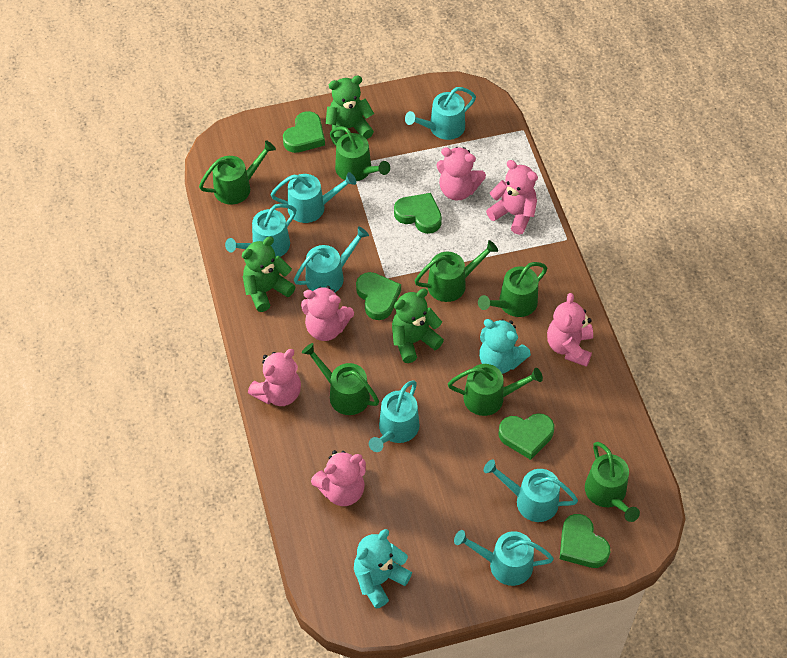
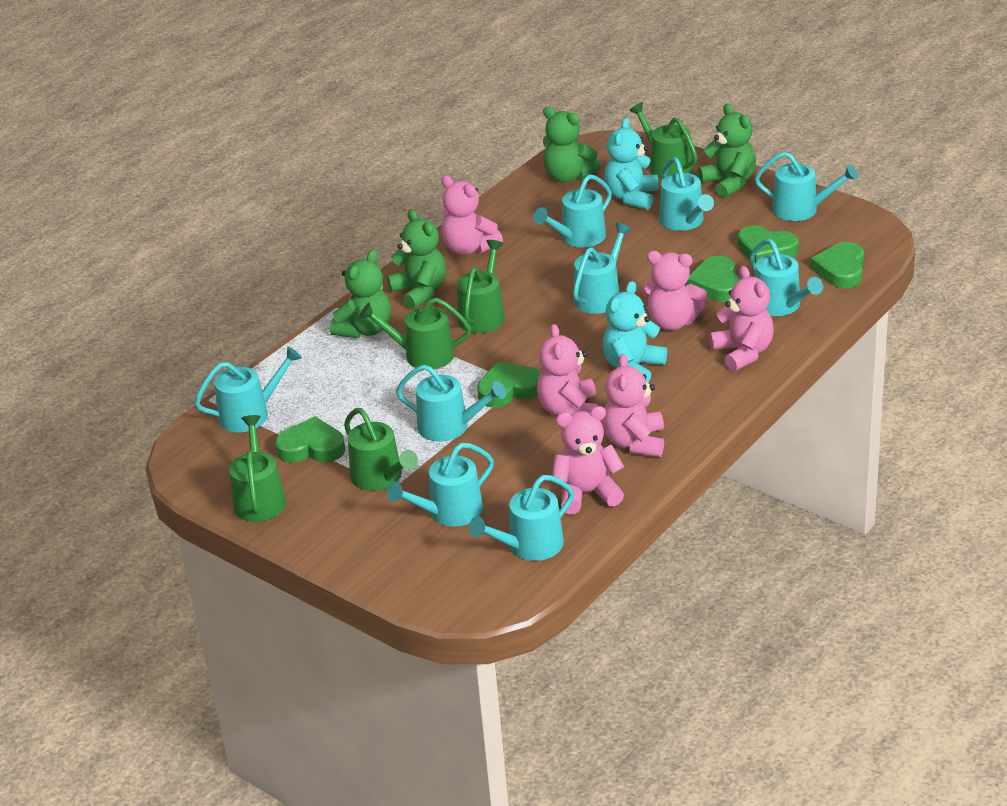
green teddy bear: 3 -> 4
green watering can: 7 -> 5
turquoise watering can: 7 -> 9

